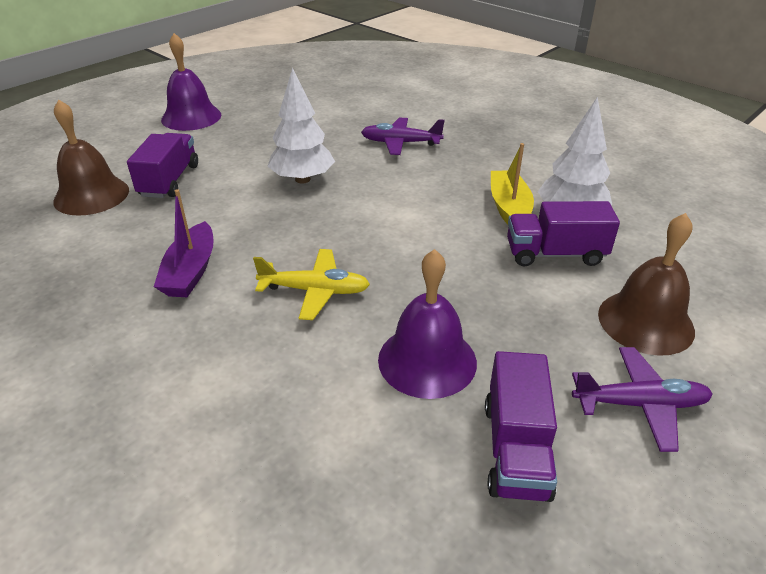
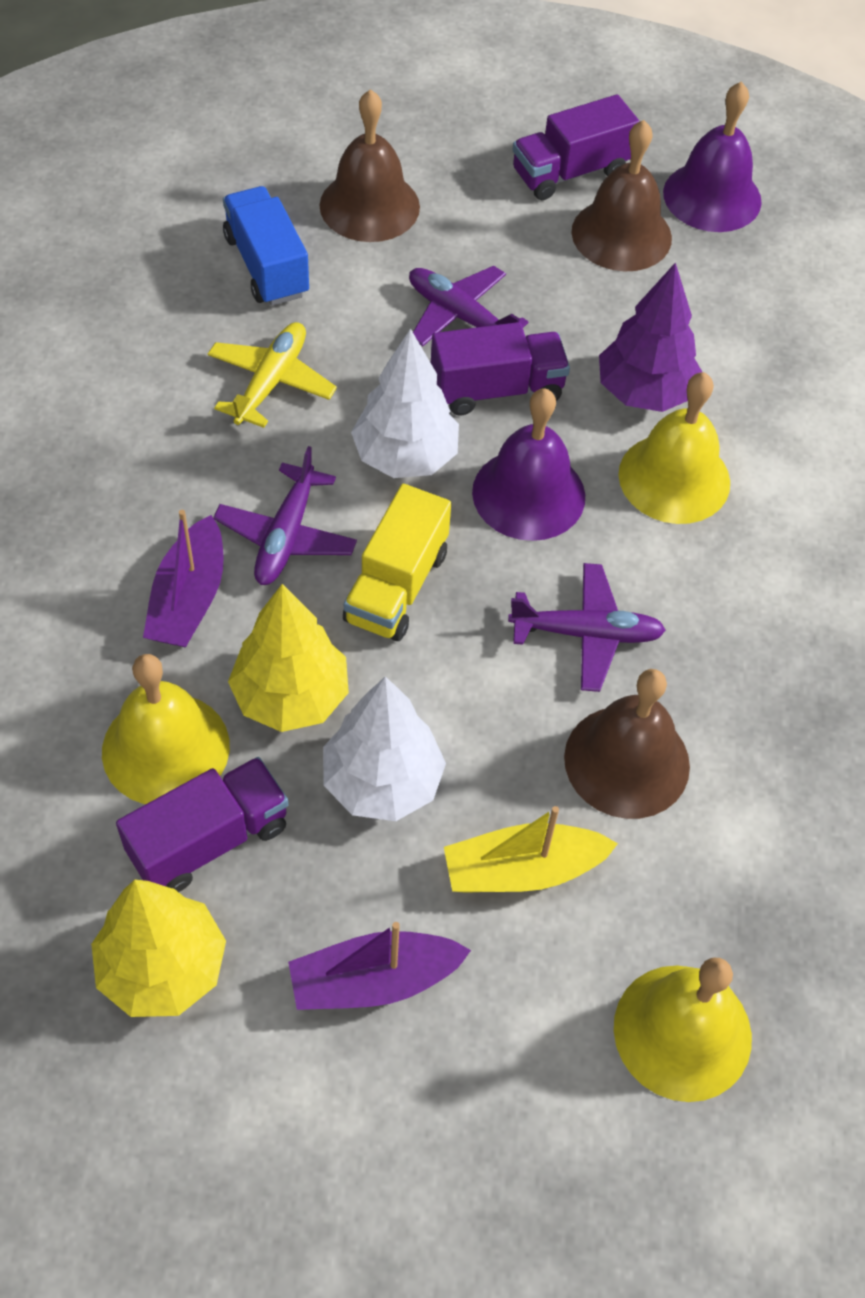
blue truck: 0 -> 1
brown bell: 2 -> 3
purple boat: 1 -> 2
purple plane: 2 -> 3
purple tree: 0 -> 1
yellow bell: 0 -> 3
yellow tree: 0 -> 2
yellow truck: 0 -> 1

